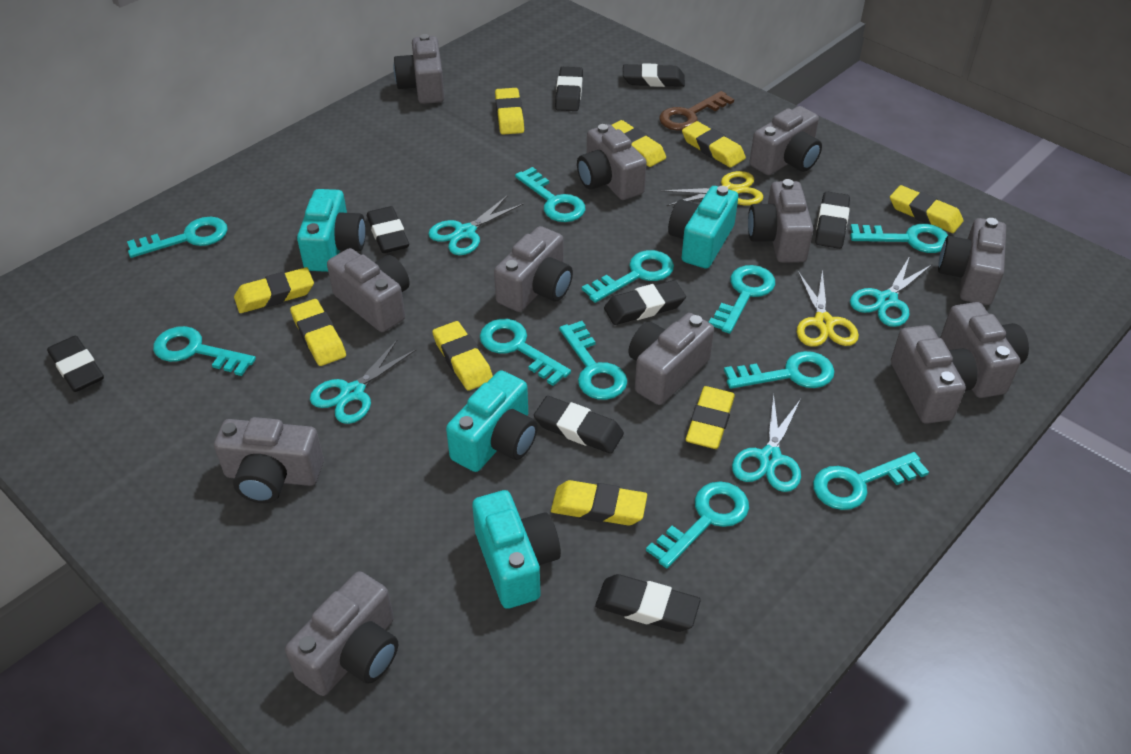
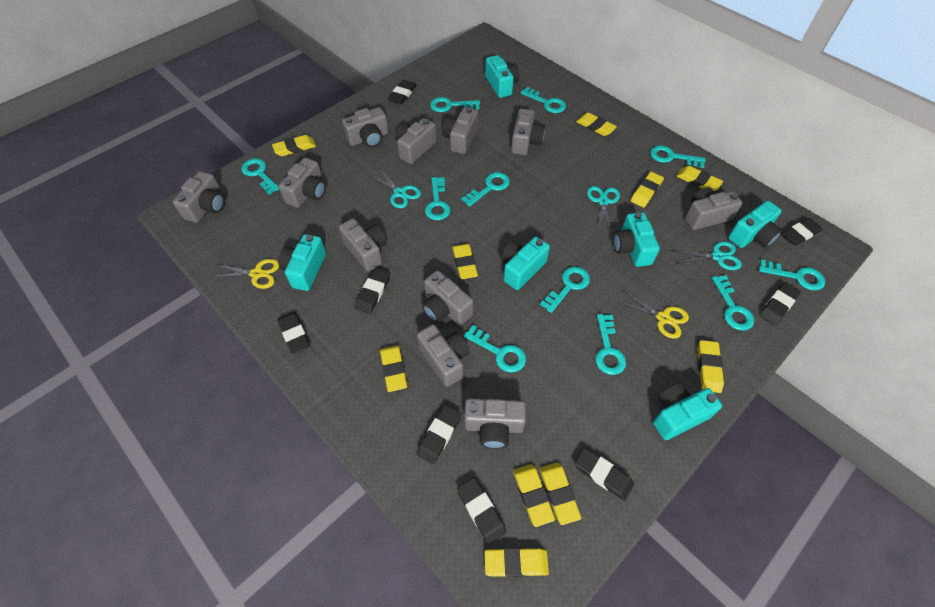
brown key: 1 -> 0
grey camera: 12 -> 11
turquoise camera: 4 -> 6
turquoise scissors: 4 -> 3
yellow eraser: 9 -> 10

